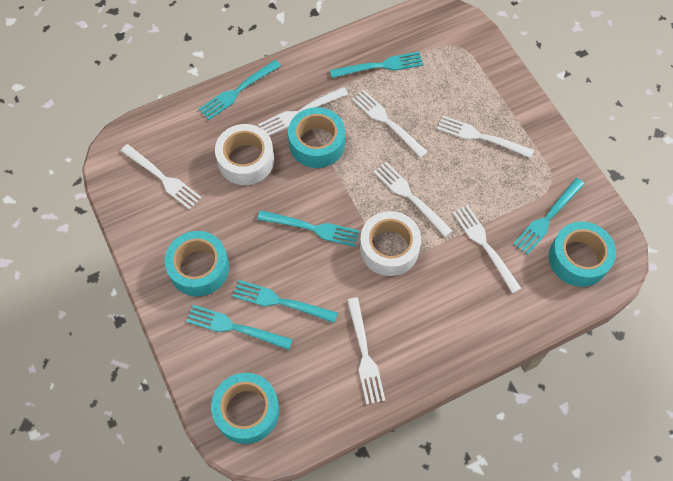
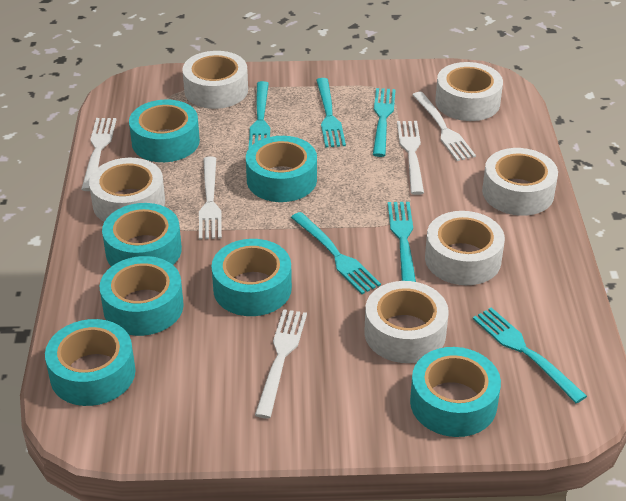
turquoise tape: 4 -> 7
white fork: 7 -> 5
white tape: 2 -> 6

